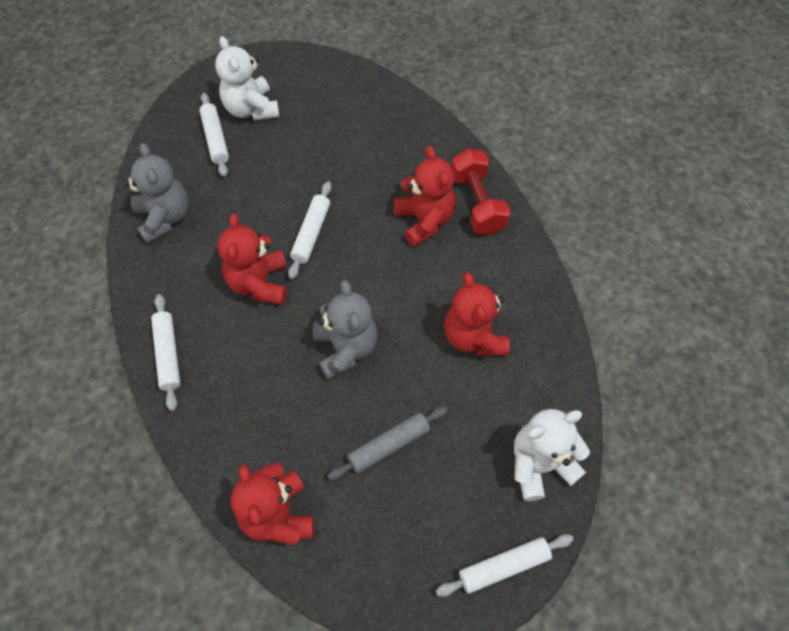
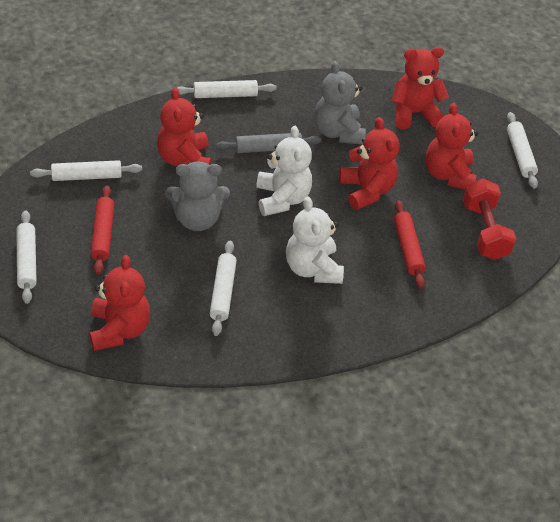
red rolling pin: 0 -> 2
red teddy bear: 4 -> 5
white rolling pin: 4 -> 5

